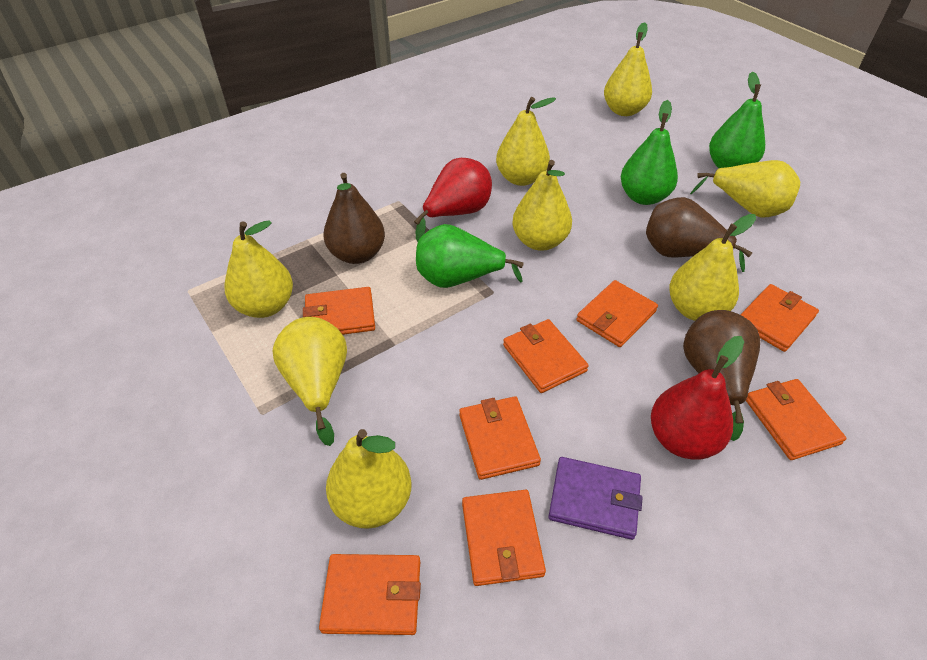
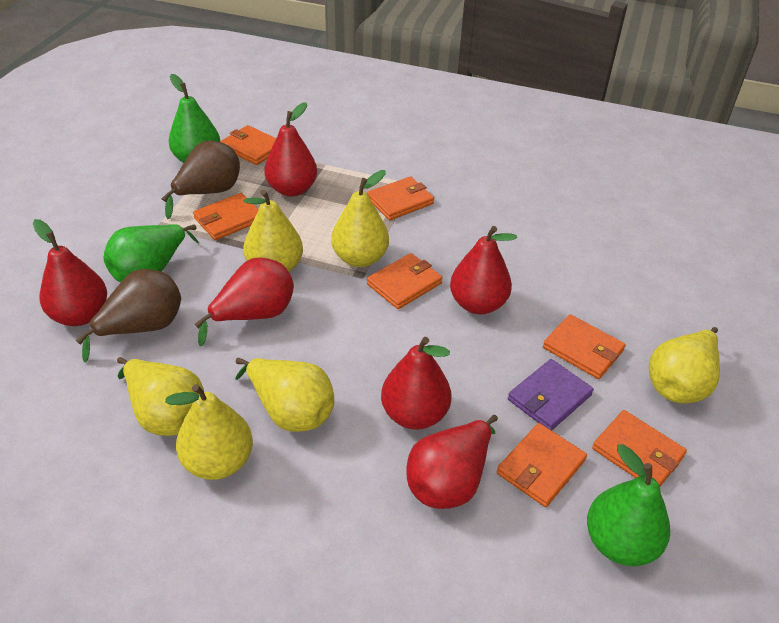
brown pear: 3 -> 2
orange wallet: 8 -> 7
red pear: 2 -> 6
yellow pear: 8 -> 6

